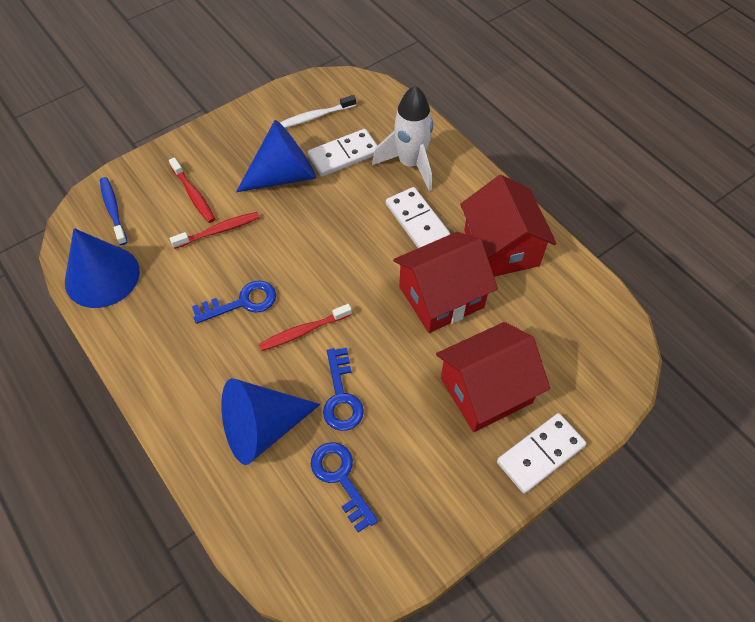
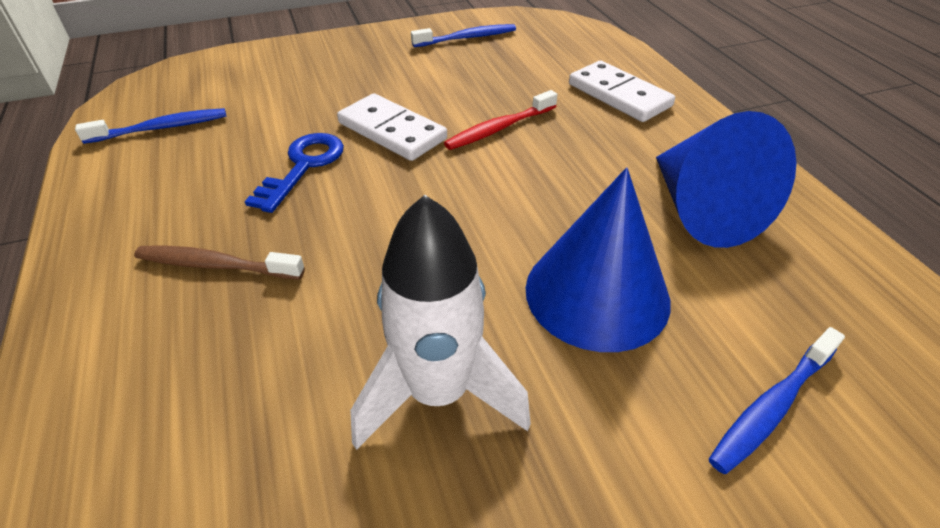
blue cone: 3 -> 2
blue key: 3 -> 1
blue toothbrush: 1 -> 3
brown toothbrush: 0 -> 1
red house: 3 -> 0
red toothbrush: 3 -> 1
white domino: 3 -> 2
white toothbrush: 1 -> 0

